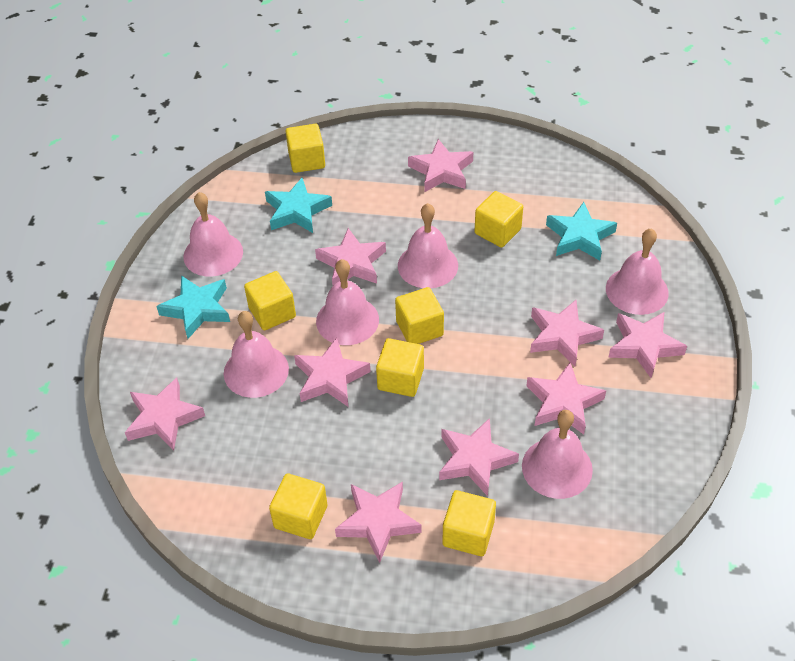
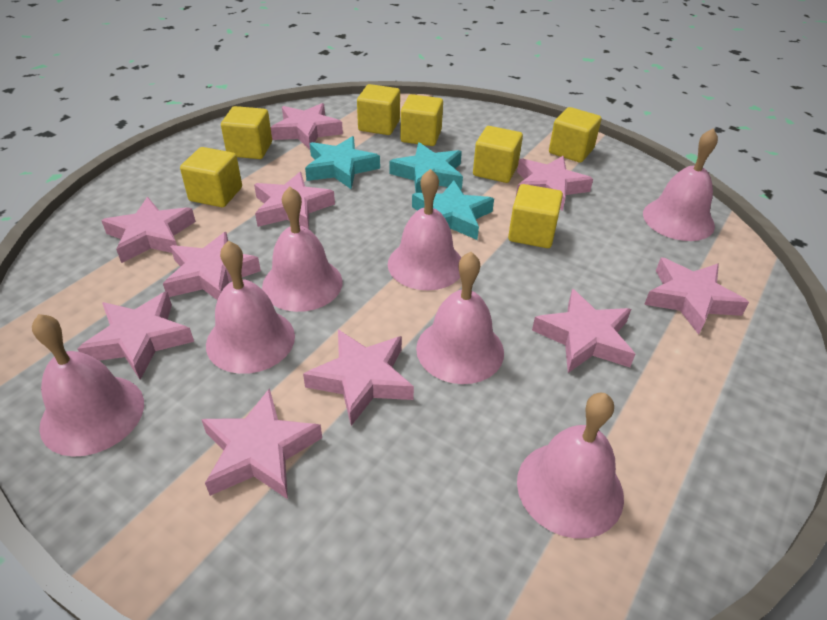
pink bell: 6 -> 7
pink star: 9 -> 10

